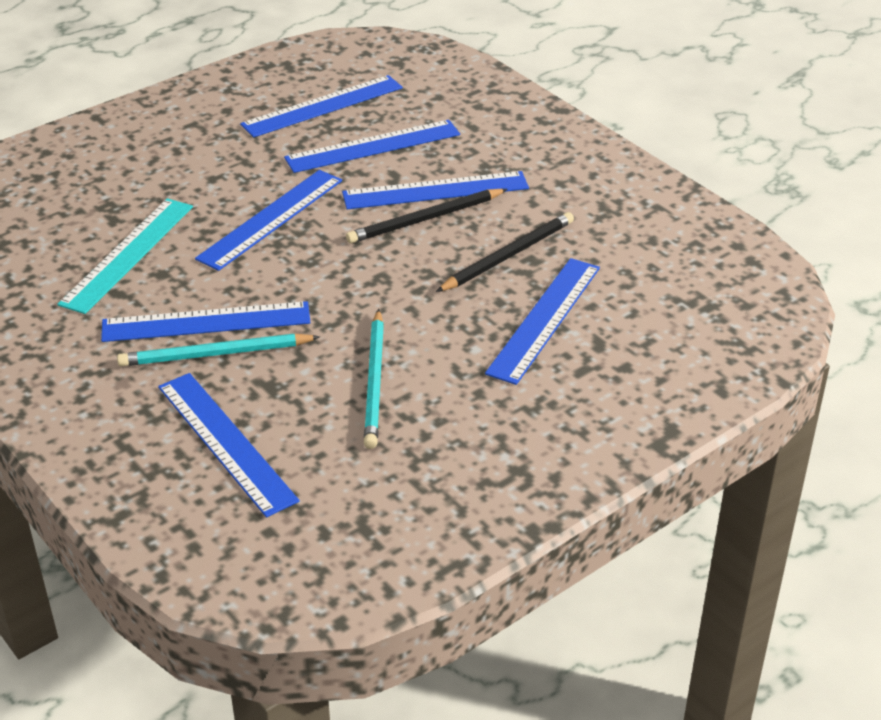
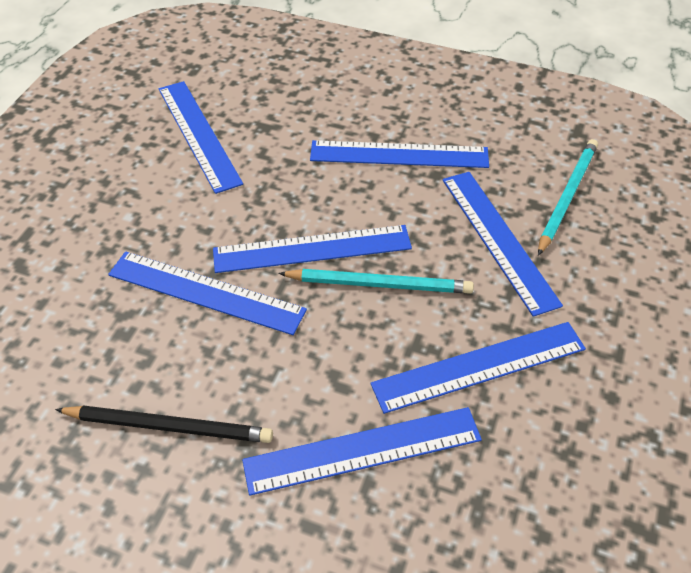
black pencil: 2 -> 1
turquoise ruler: 1 -> 0

